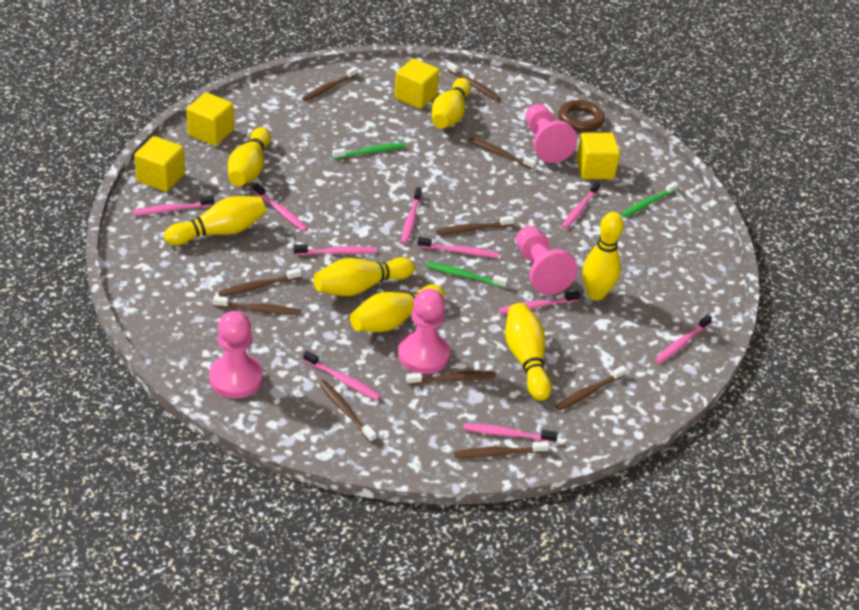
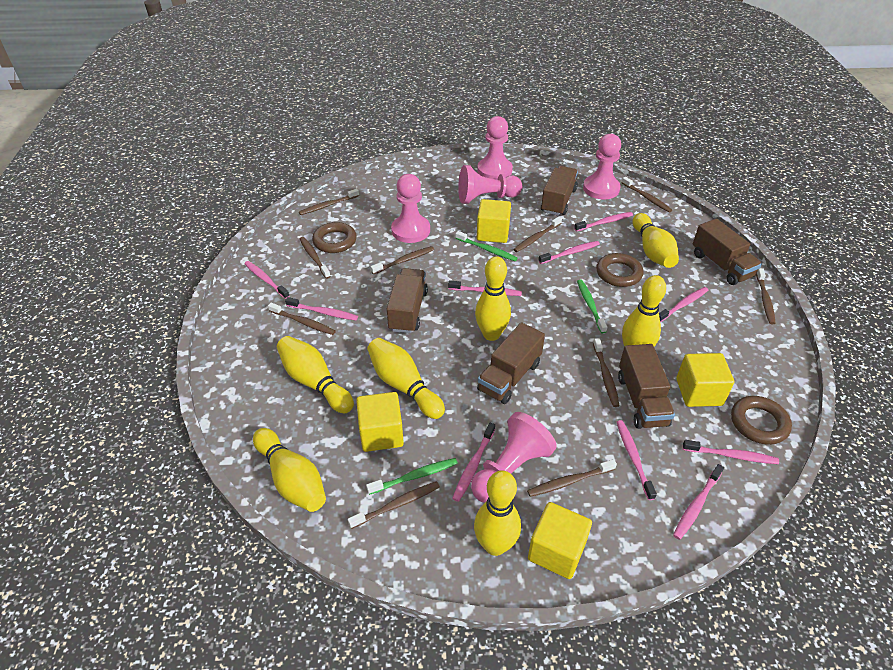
brown ring: 1 -> 3
brown truck: 0 -> 5
pink pawn: 4 -> 5

